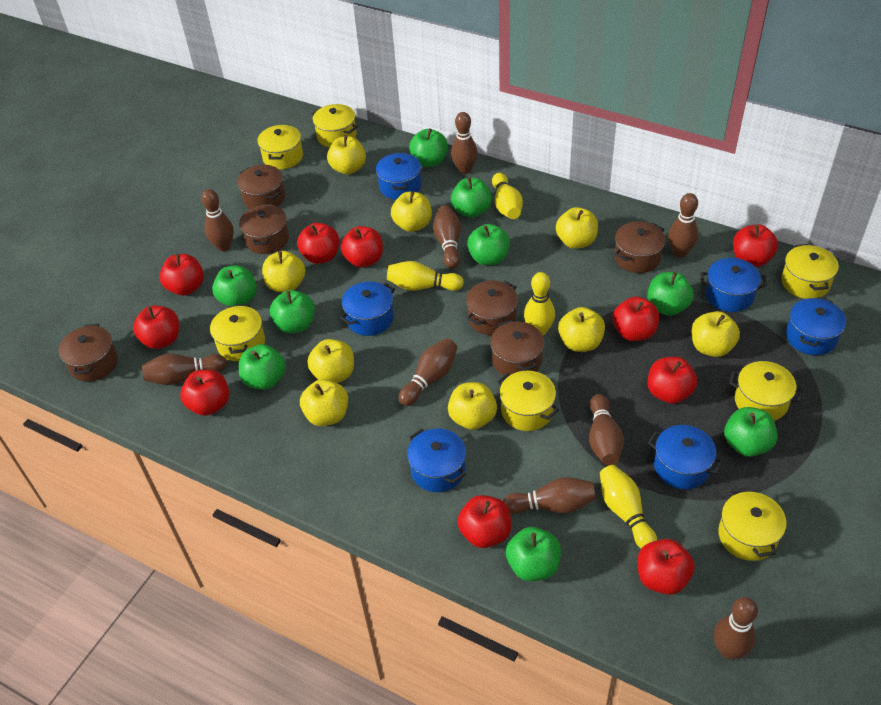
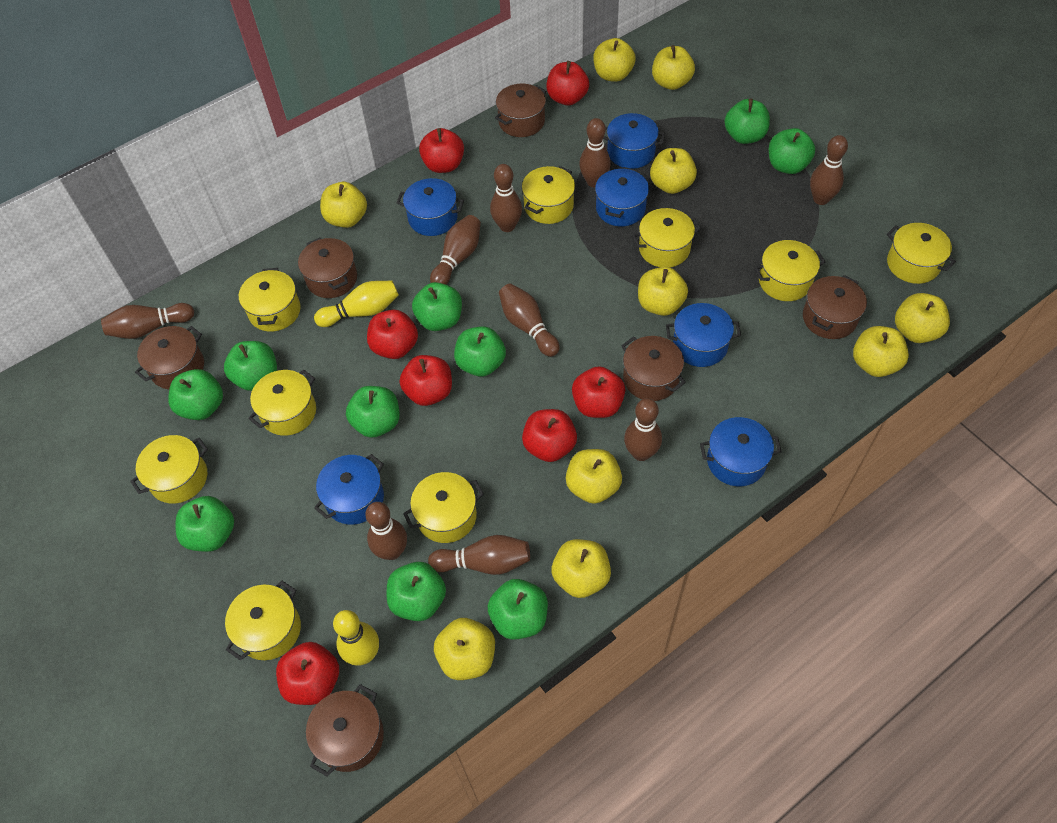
green apple: 9 -> 10
red apple: 10 -> 7
yellow apple: 9 -> 10
yellow bowling pin: 4 -> 2
yellow pot: 7 -> 9

